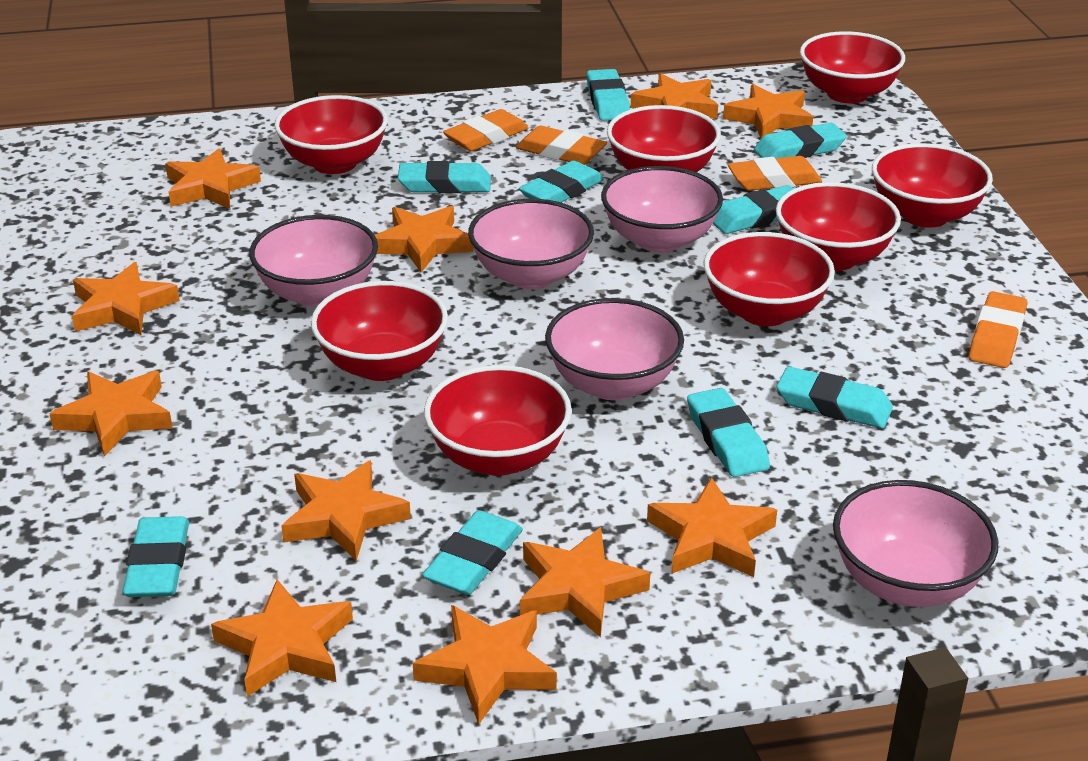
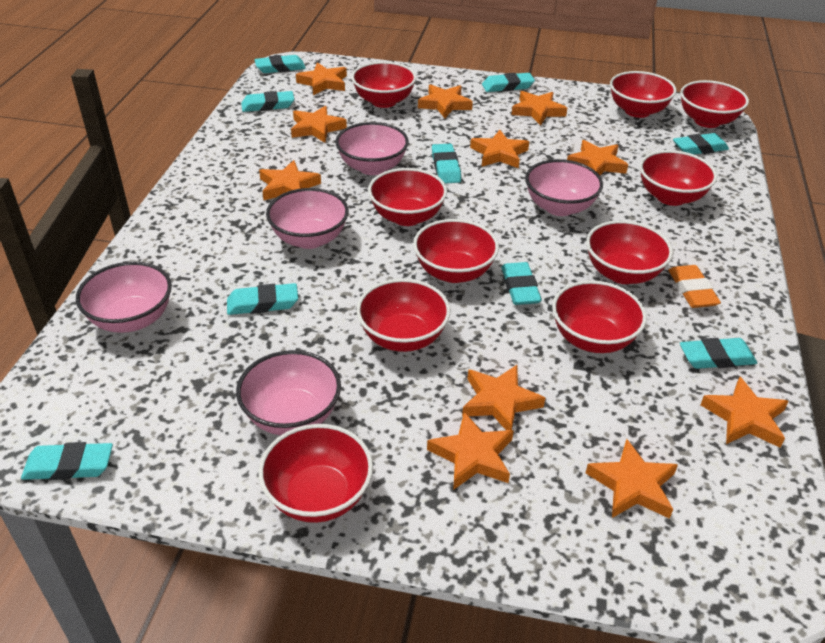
orange eraser: 4 -> 1
red bowl: 8 -> 10

